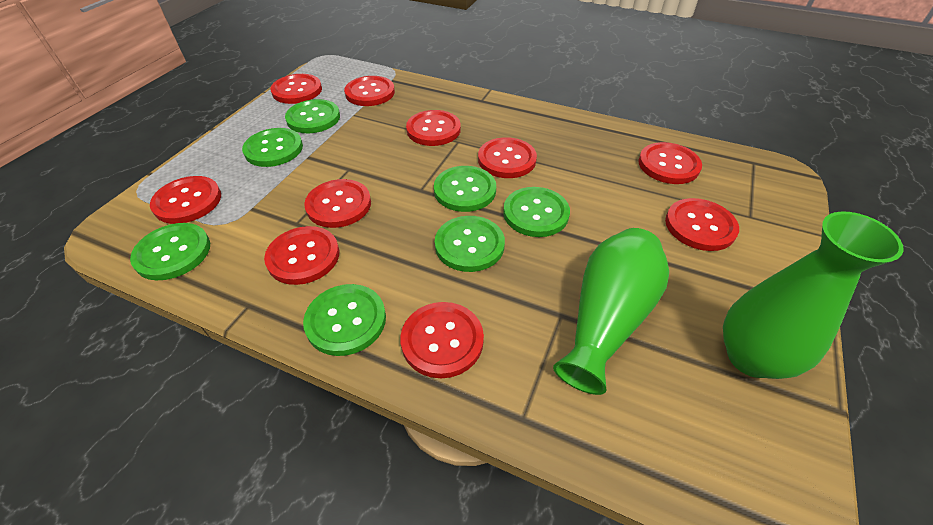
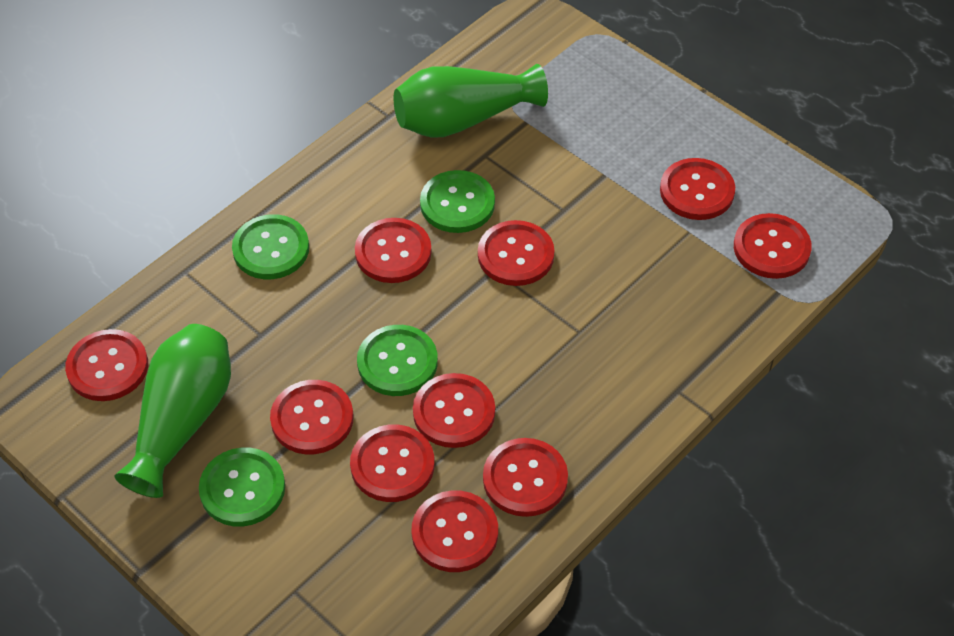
green button: 7 -> 4

